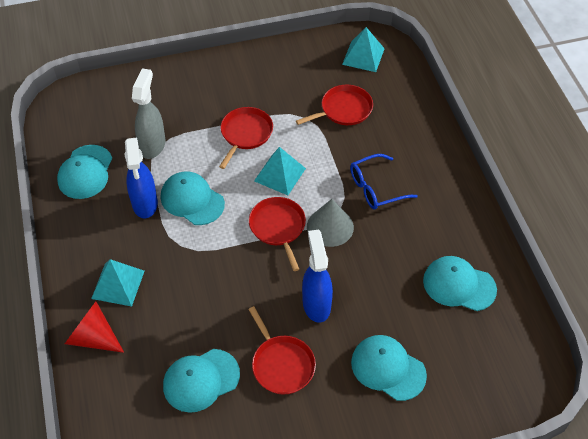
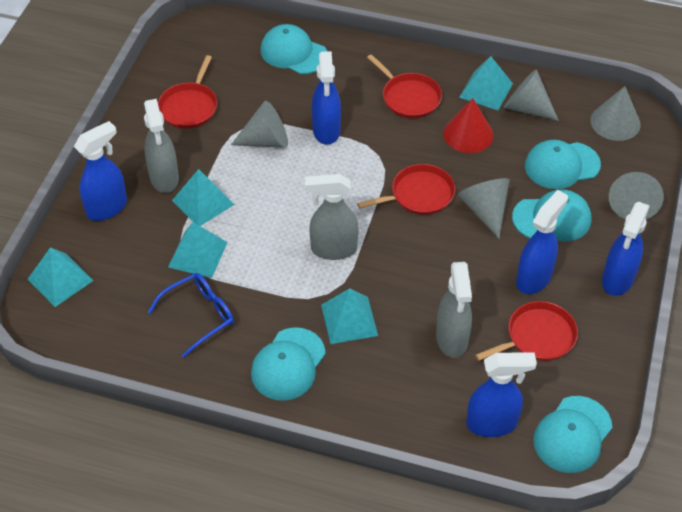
blue spray bottle: 2 -> 5
grey cone: 1 -> 5
grey spray bottle: 1 -> 3
turquoise pyramid: 3 -> 5

